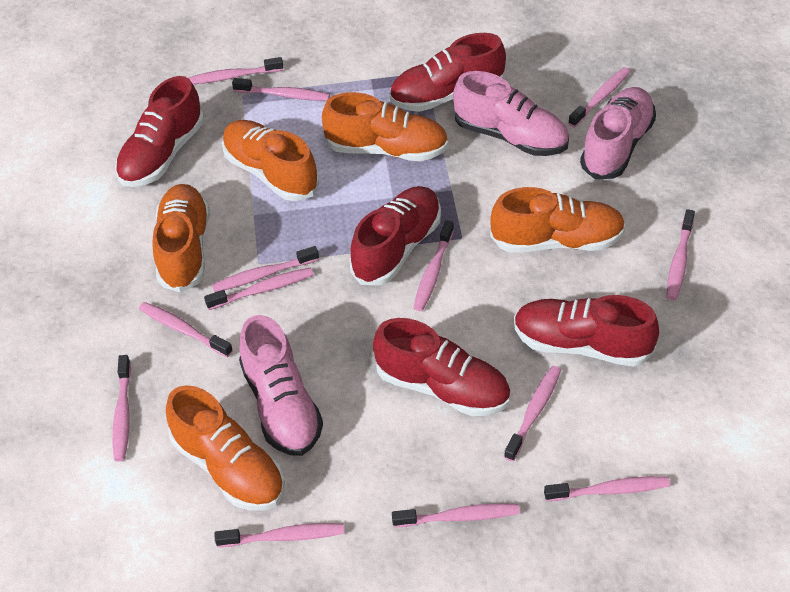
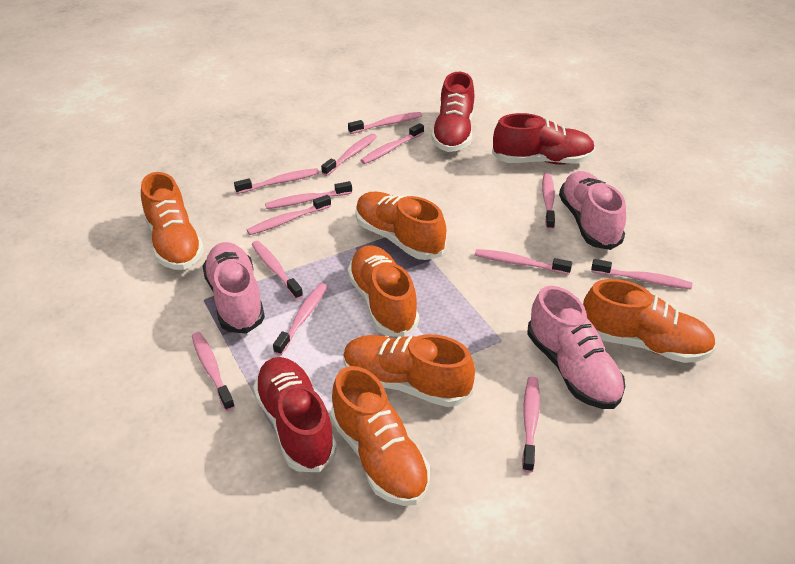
orange shoe: 5 -> 6
red shoe: 5 -> 3

